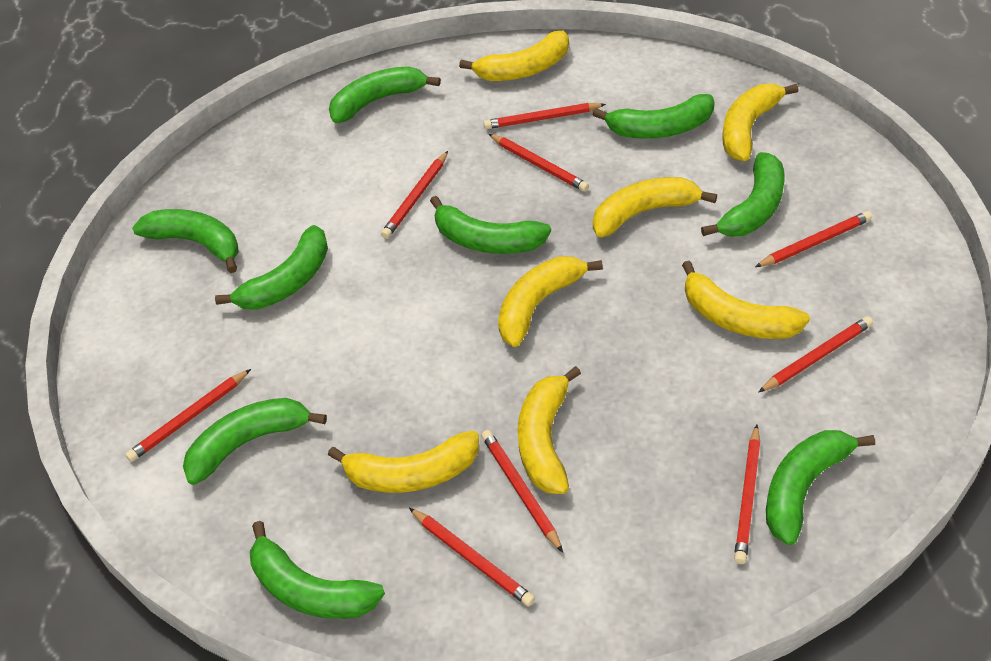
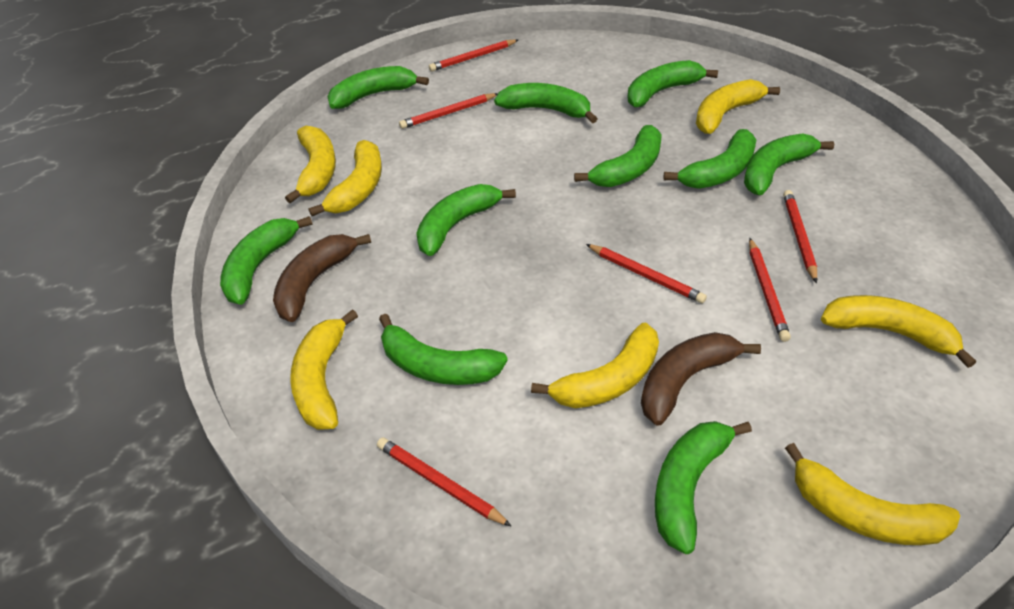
brown banana: 0 -> 2
green banana: 9 -> 10
red pencil: 9 -> 6

